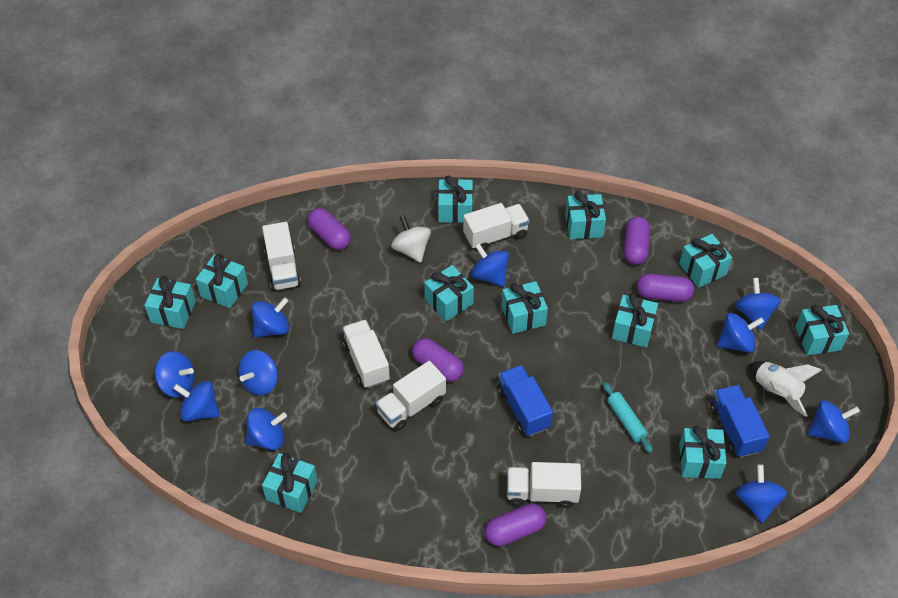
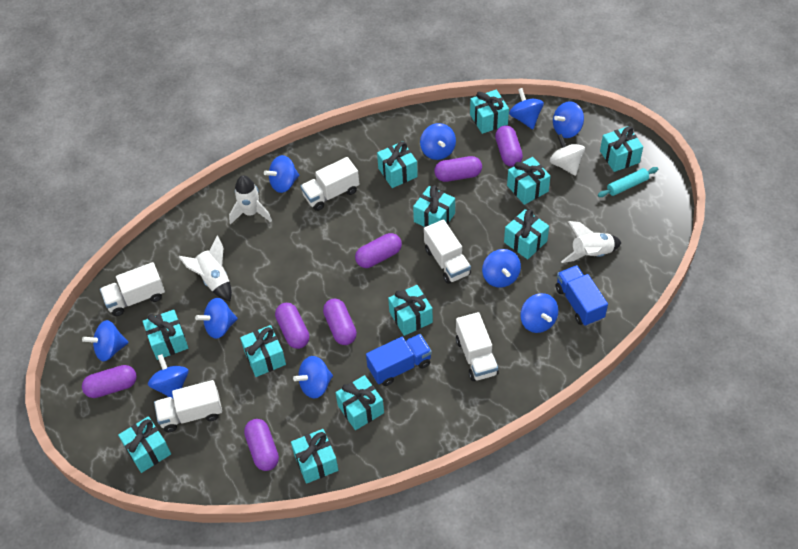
purple capsule: 5 -> 7
turquoise gift: 11 -> 12
white rocket: 1 -> 3

